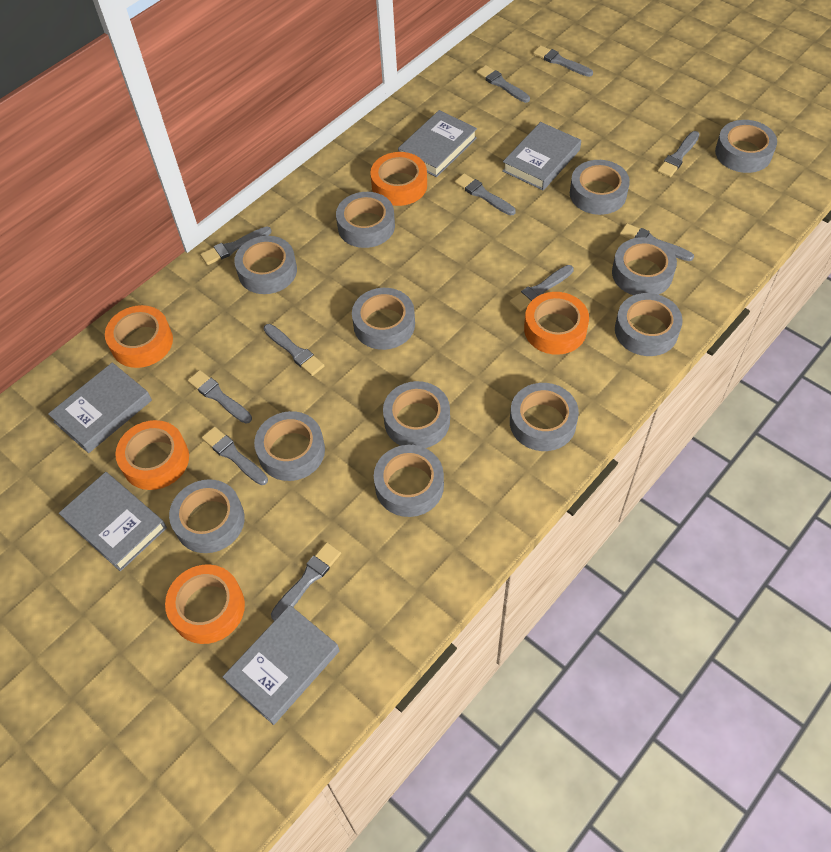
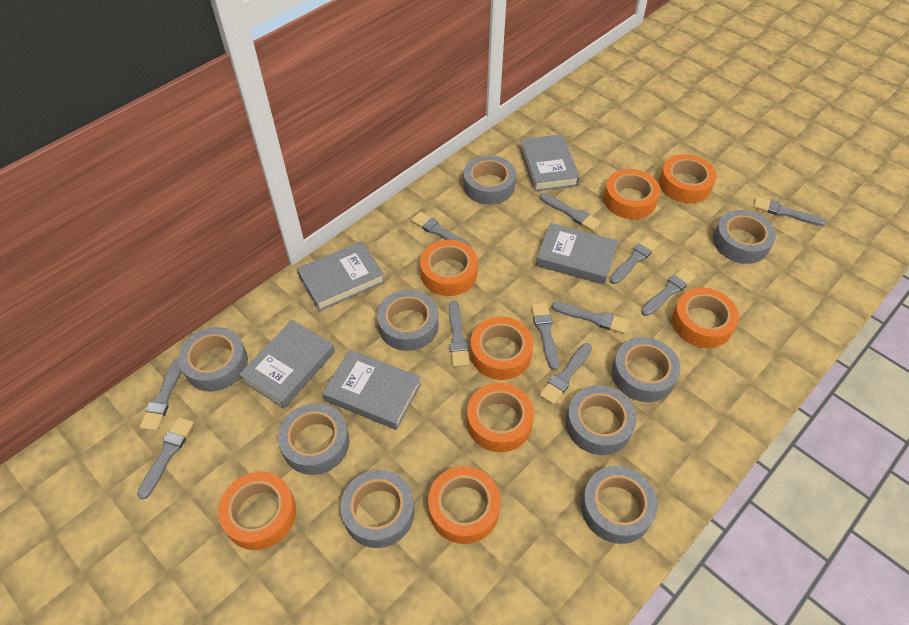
grey tape: 12 -> 9
orange tape: 5 -> 8

